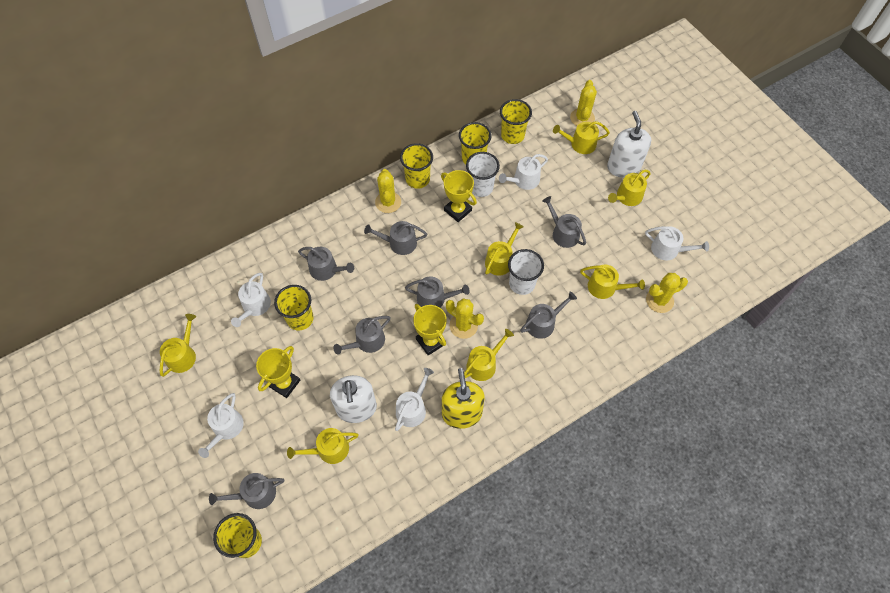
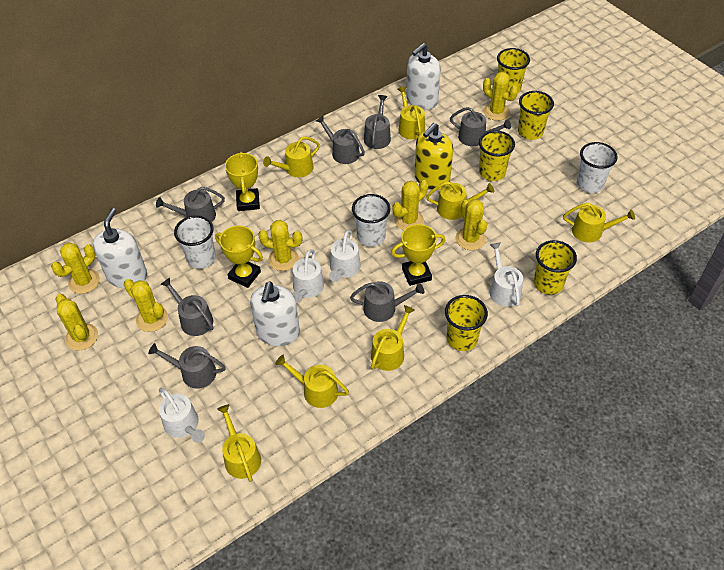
white cup: 2 -> 3
white soap dispenser: 2 -> 3
white watering can: 5 -> 4
yellow cactus: 4 -> 7

